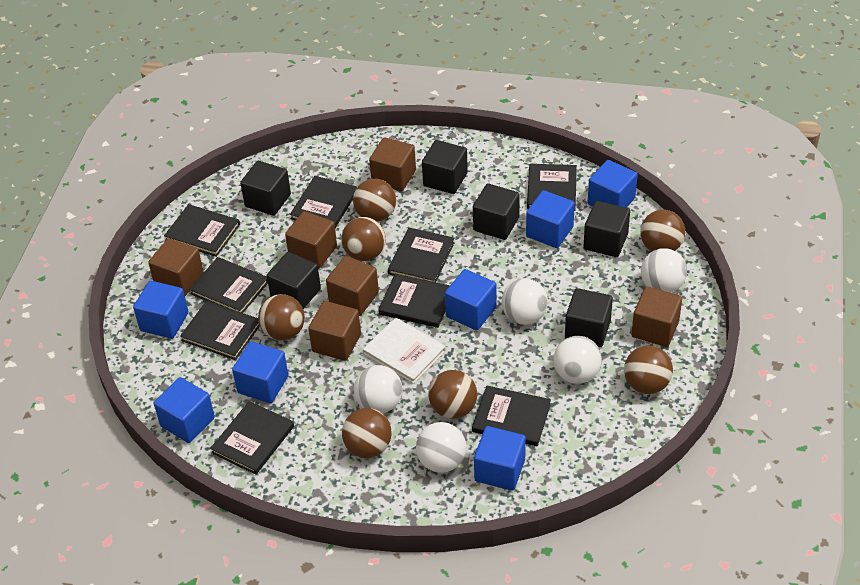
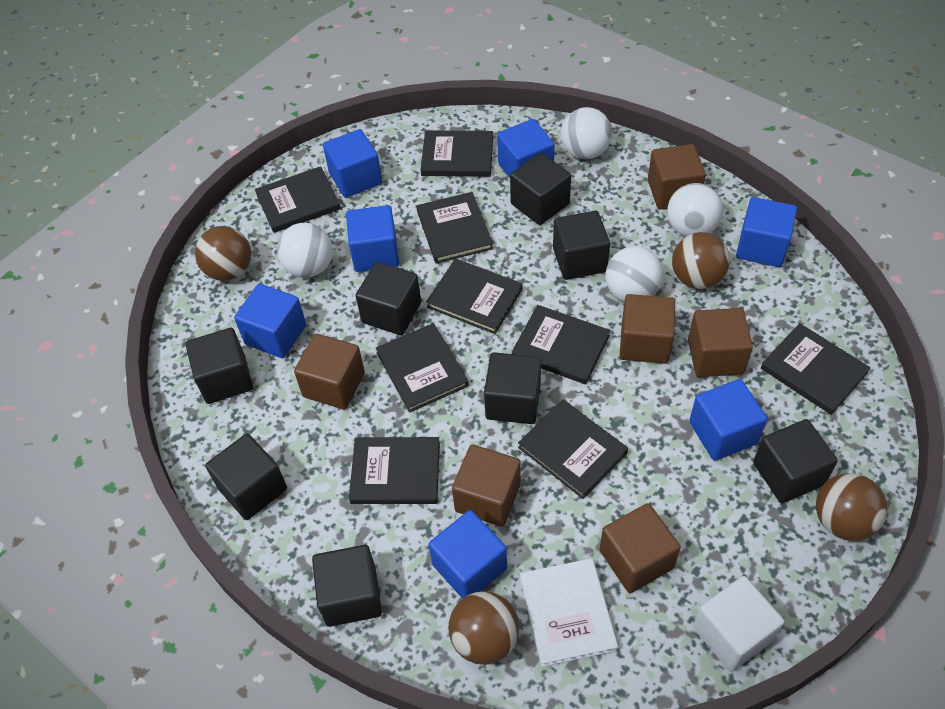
black cube: 6 -> 8
brown ball: 7 -> 4
white ball: 5 -> 4
white cube: 0 -> 1

